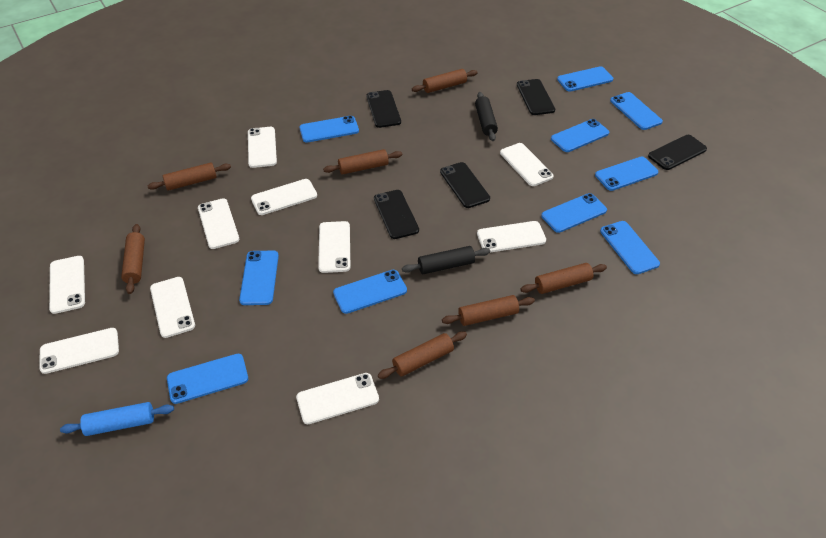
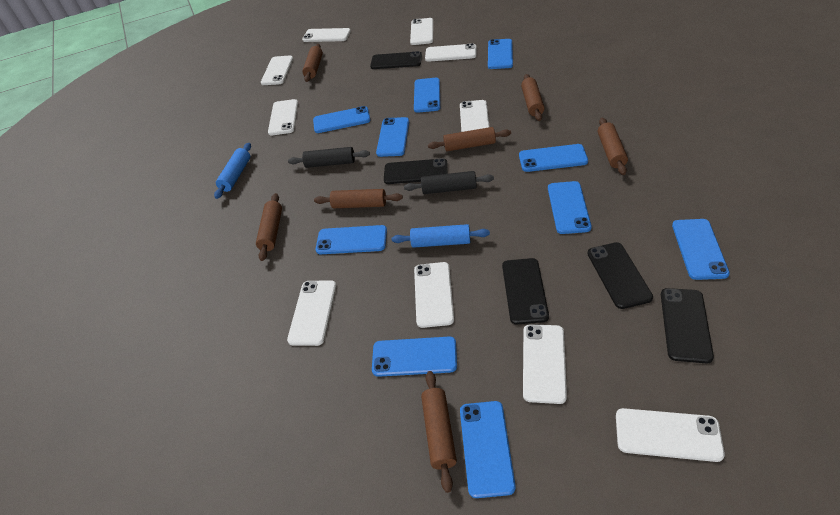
blue rolling pin: 1 -> 2

